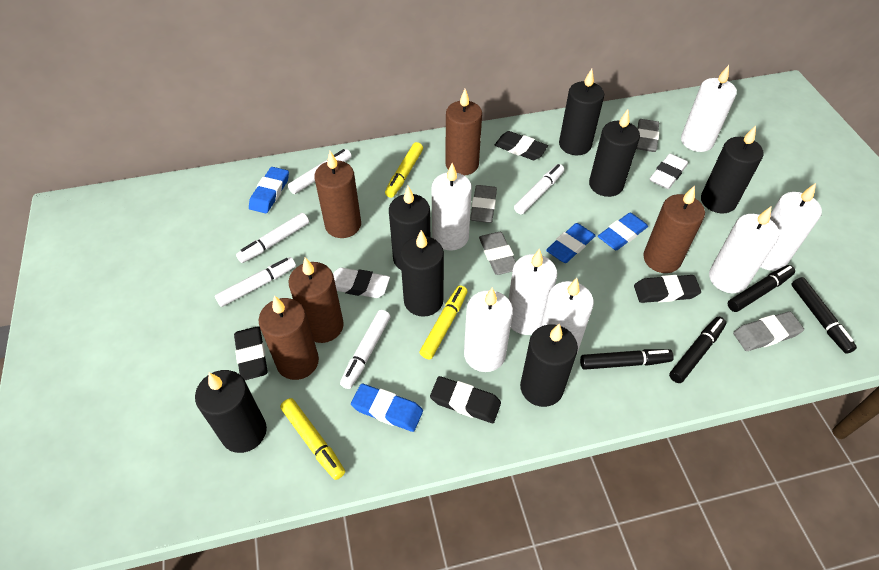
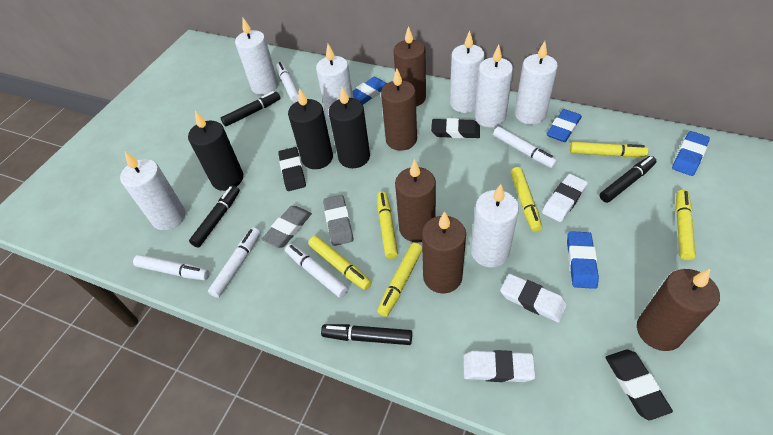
black candle: 7 -> 3
black eraser: 4 -> 3
grey eraser: 4 -> 2
white eraser: 2 -> 3
yellow marker: 3 -> 6

